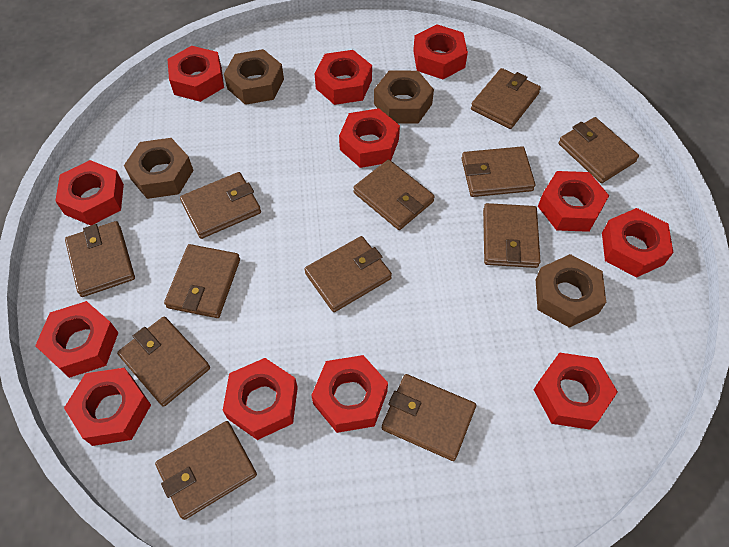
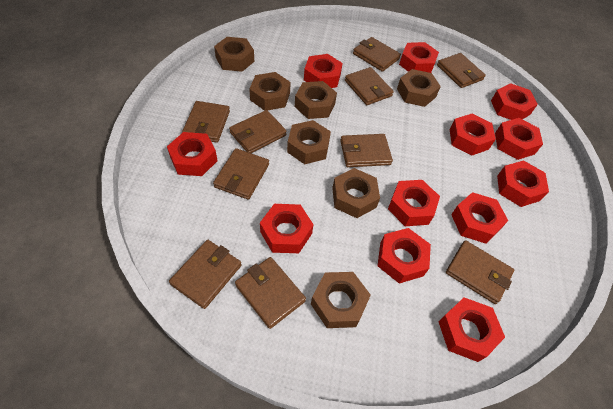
brown nut: 4 -> 7
brown wallet: 12 -> 10

